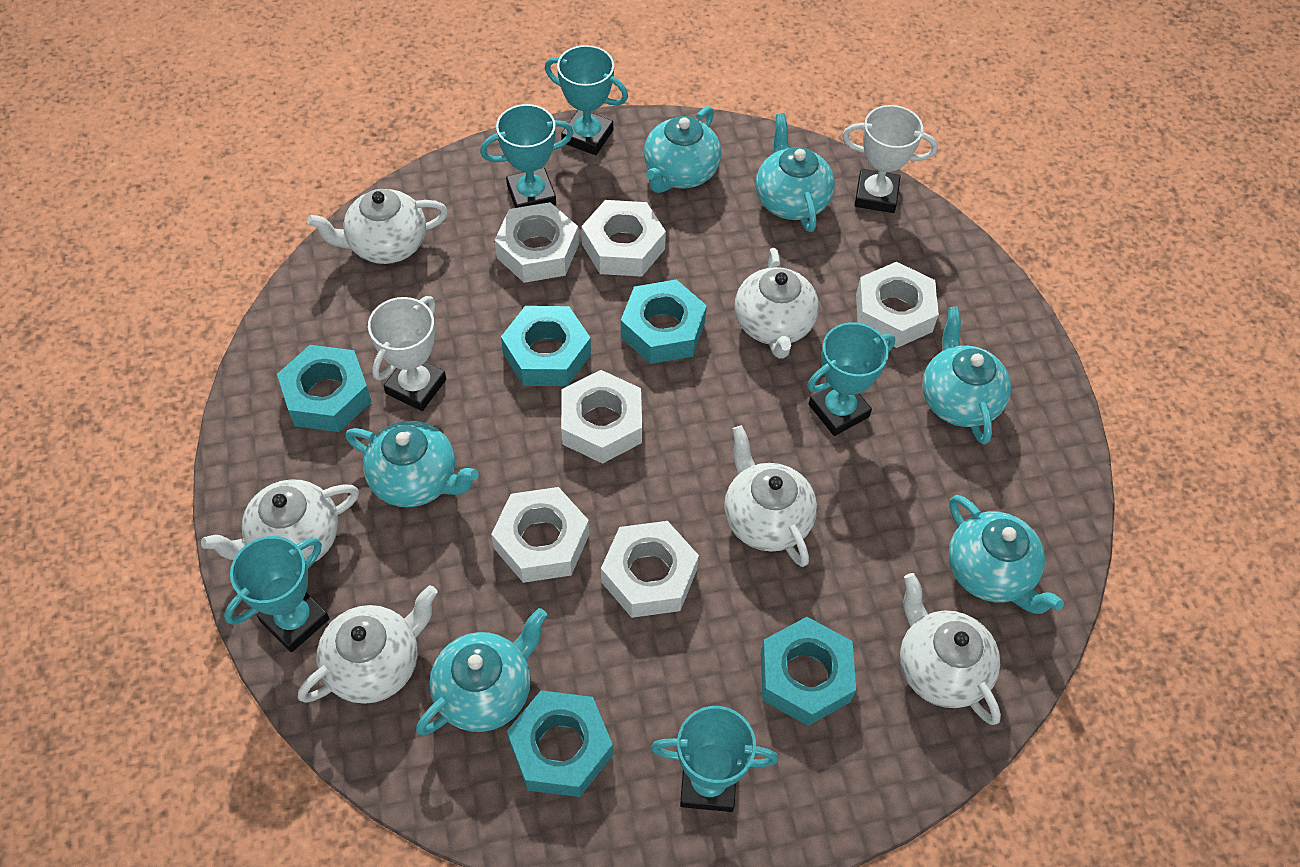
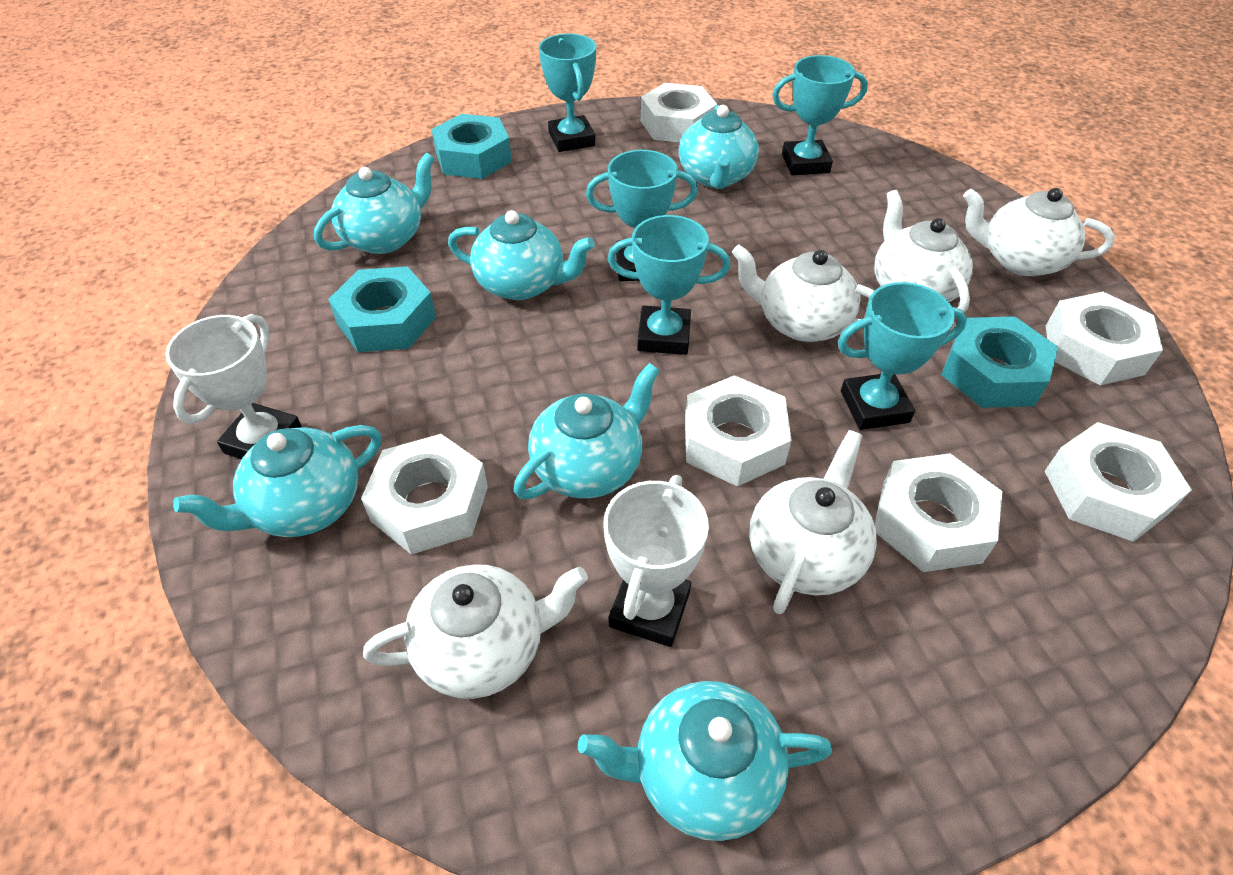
turquoise nut: 5 -> 3
white teapot: 6 -> 5

